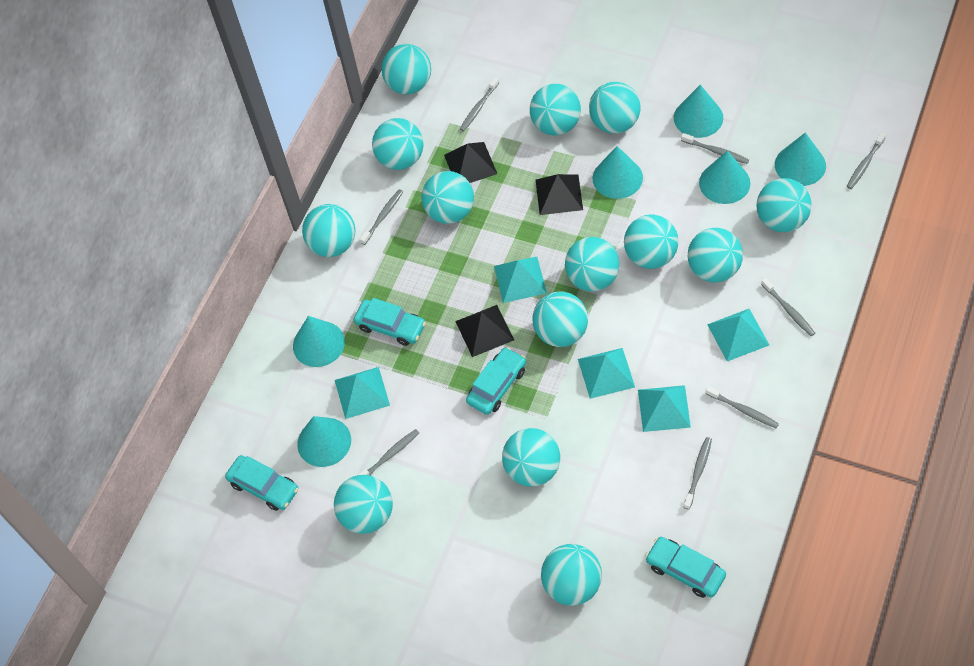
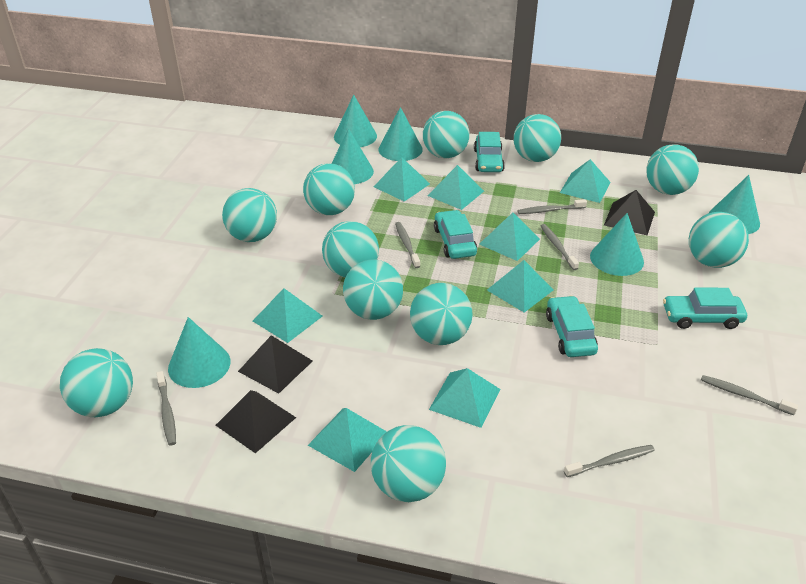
grey toothbrush: 8 -> 6
turquoise ball: 14 -> 11
turquoise pyramid: 5 -> 8

